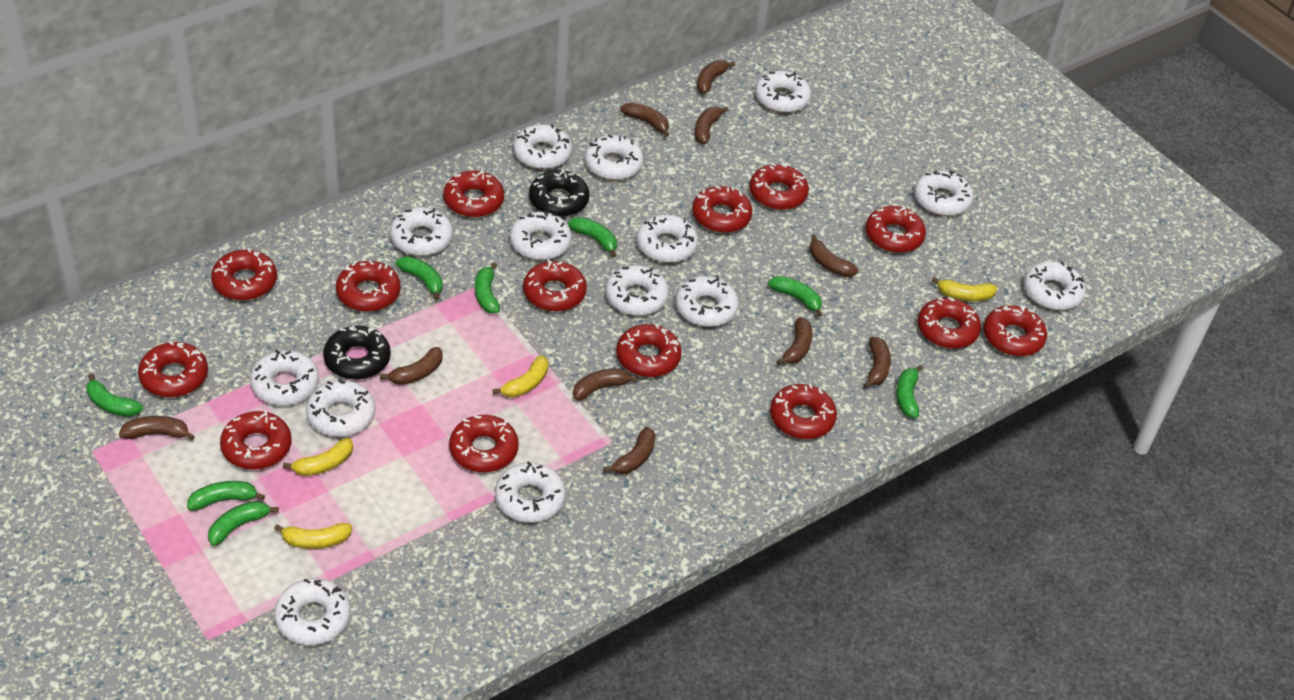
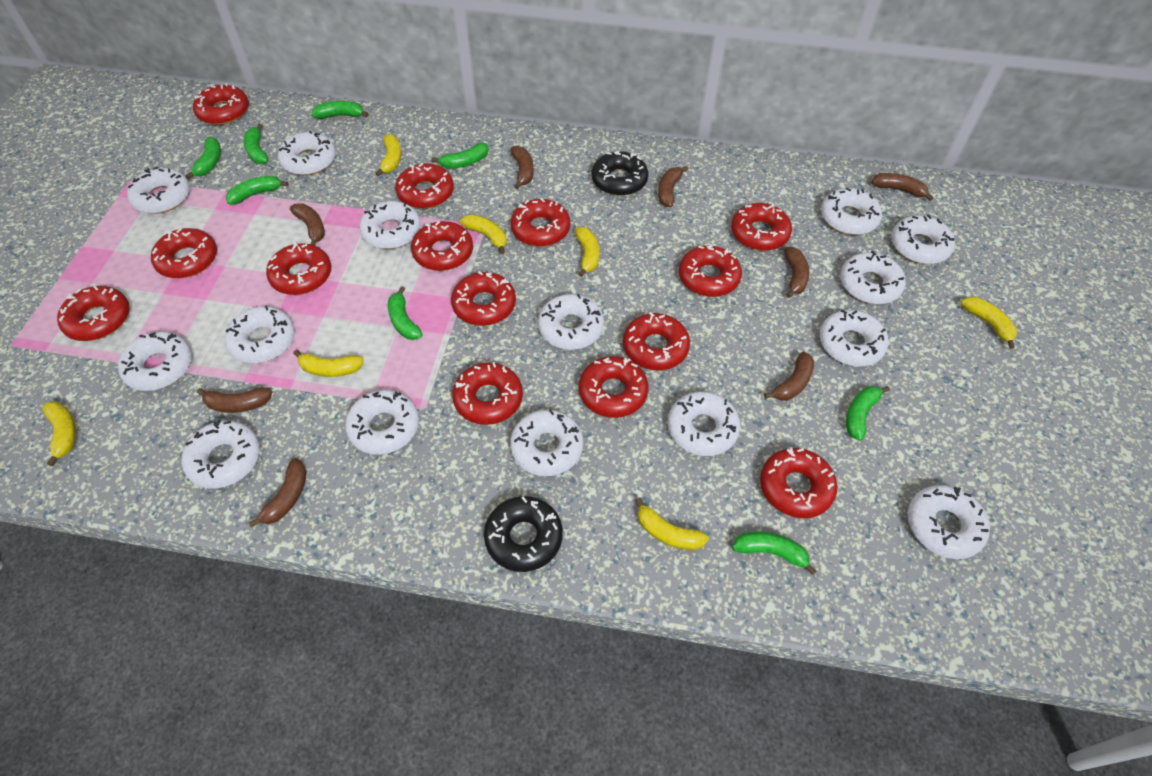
brown banana: 10 -> 8
white donut: 14 -> 15
yellow banana: 4 -> 7

